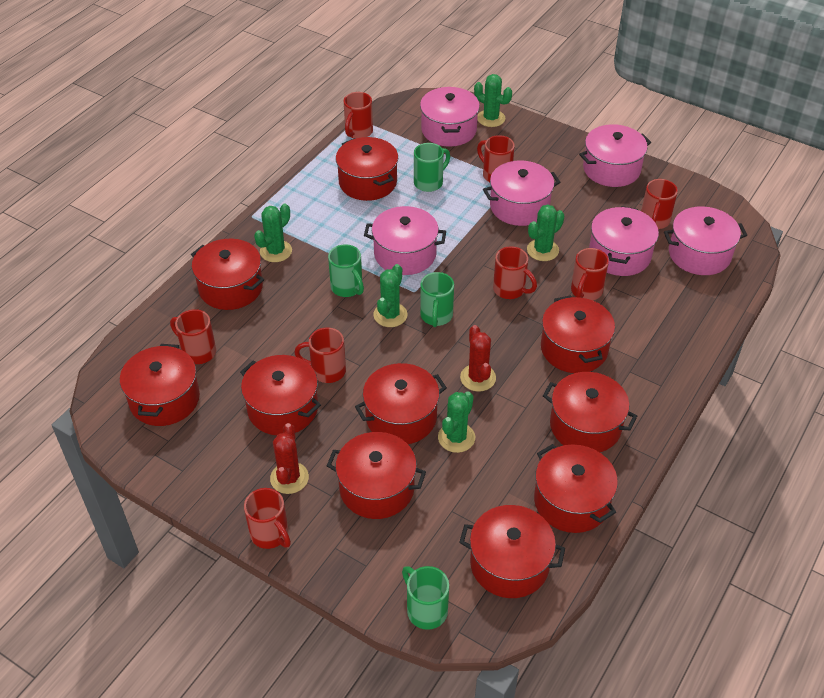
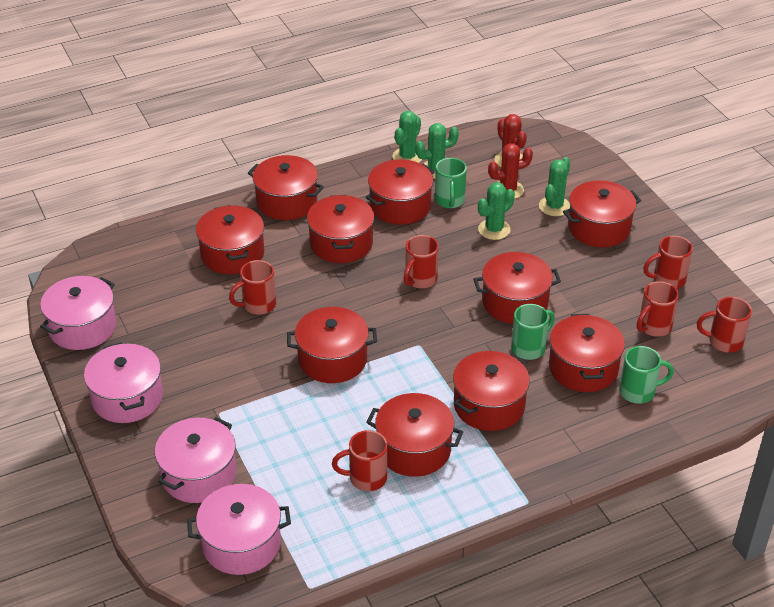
green cactus: 5 -> 4
green mug: 4 -> 3
pink pot: 6 -> 4
red mug: 8 -> 6

